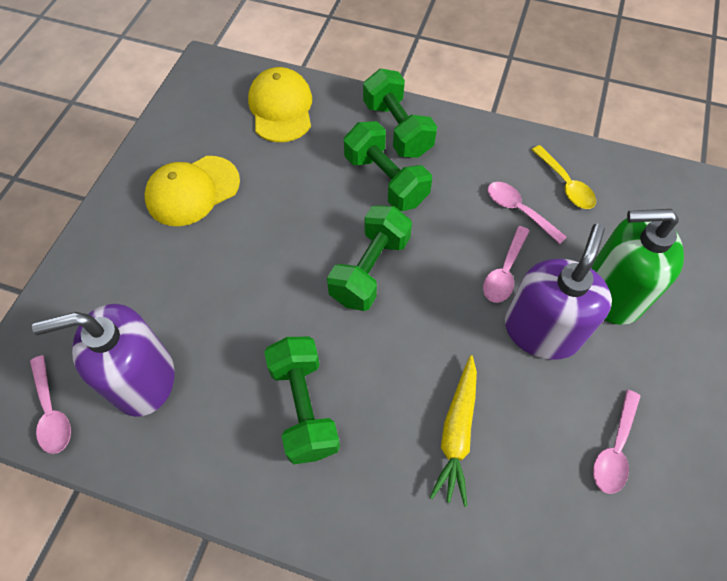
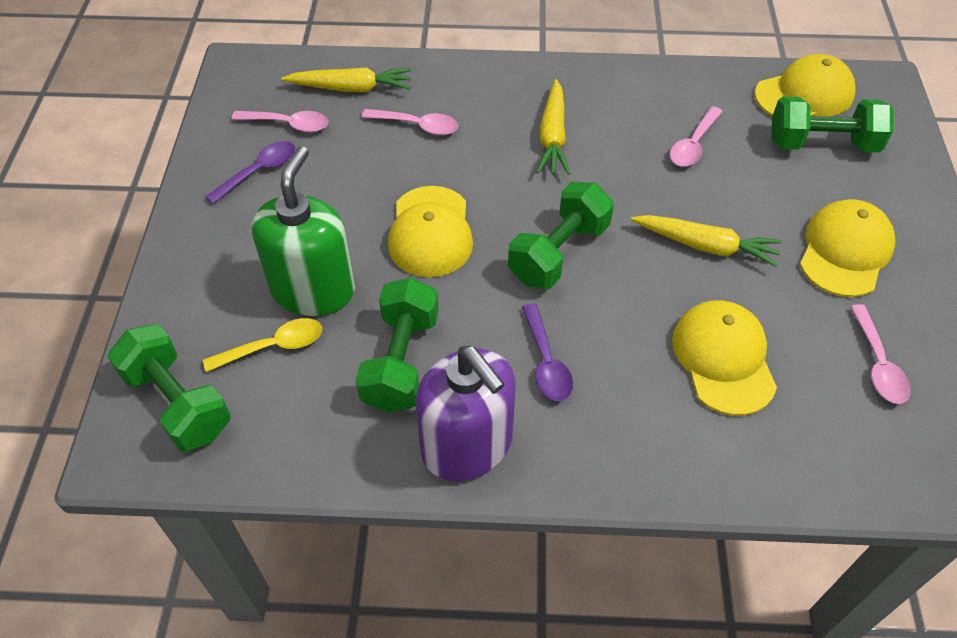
purple soap dispenser: 2 -> 1
purple spoon: 0 -> 2
yellow cap: 2 -> 4
yellow carrot: 1 -> 3

